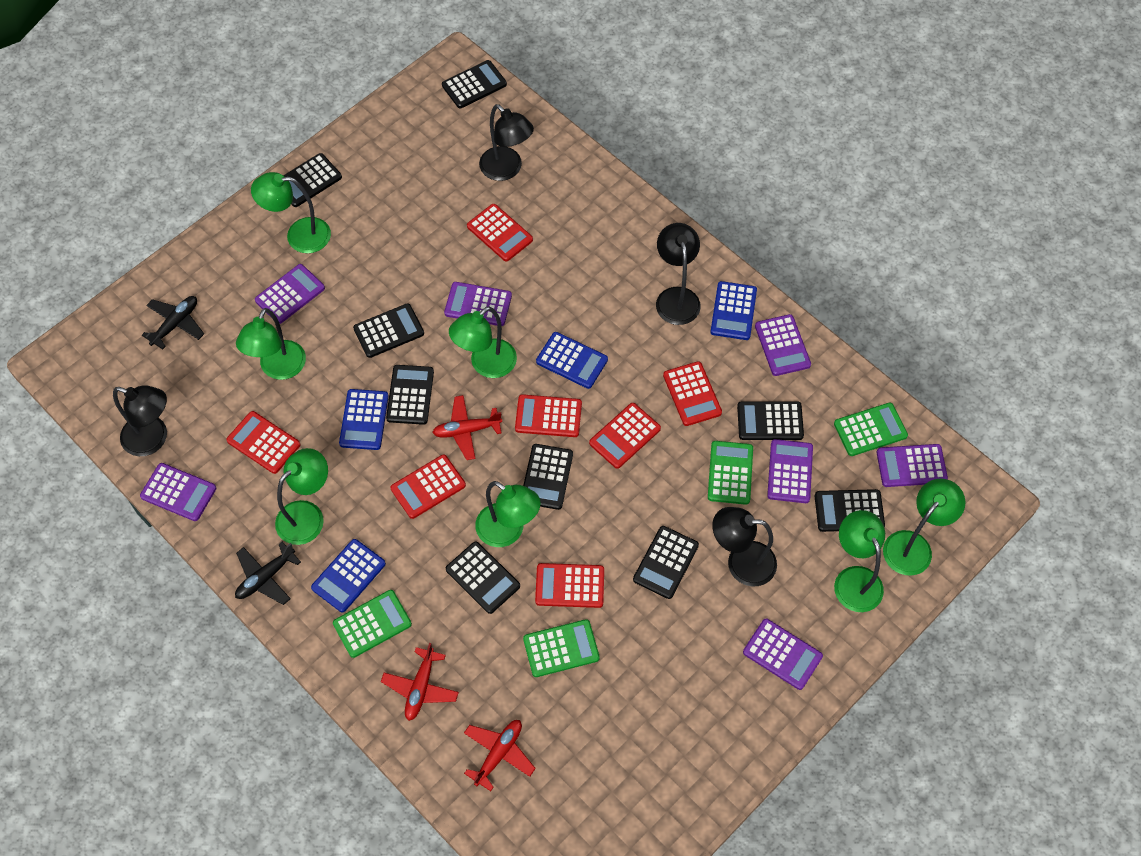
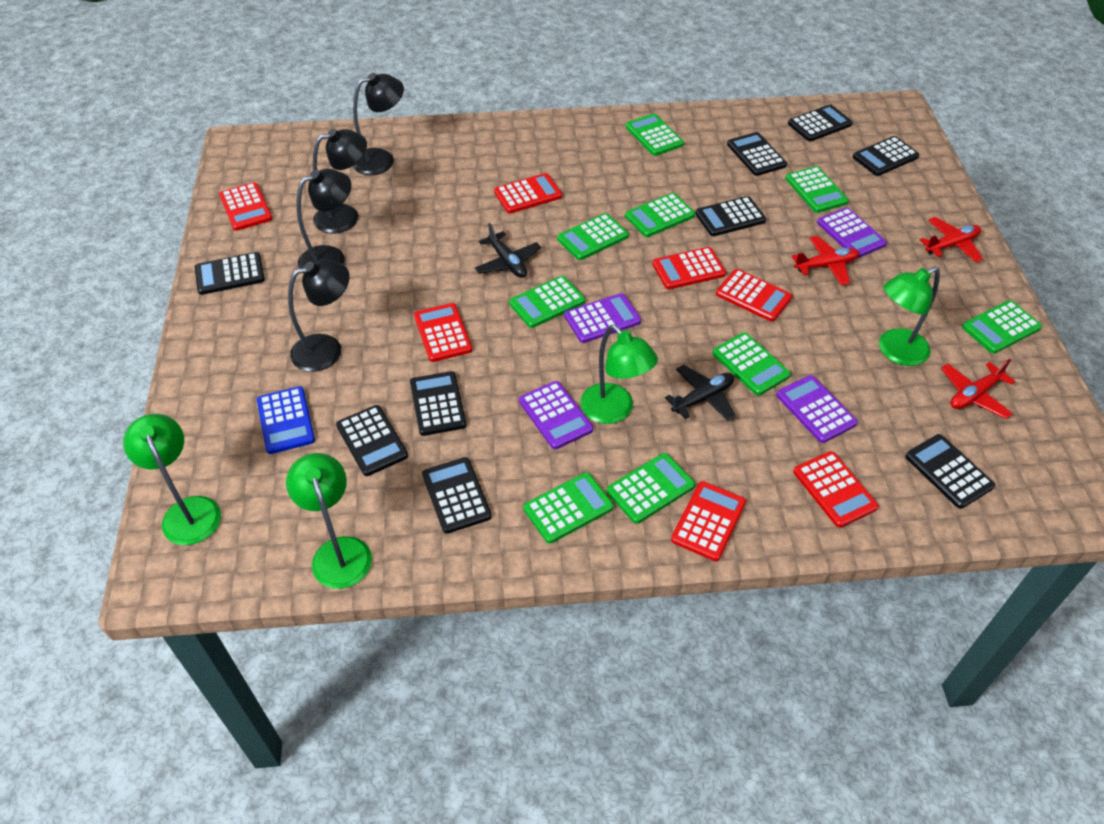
blue calculator: 4 -> 1
green calculator: 4 -> 9
green lamp: 7 -> 4
purple calculator: 7 -> 4

